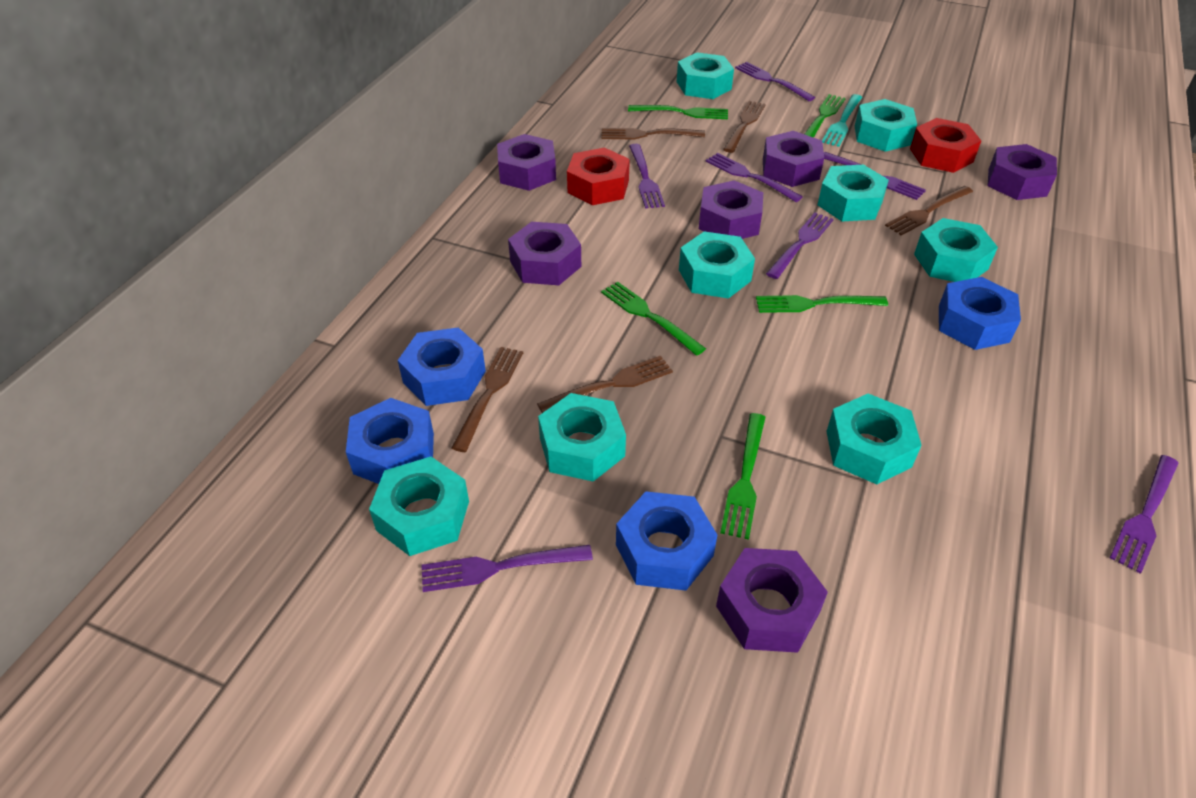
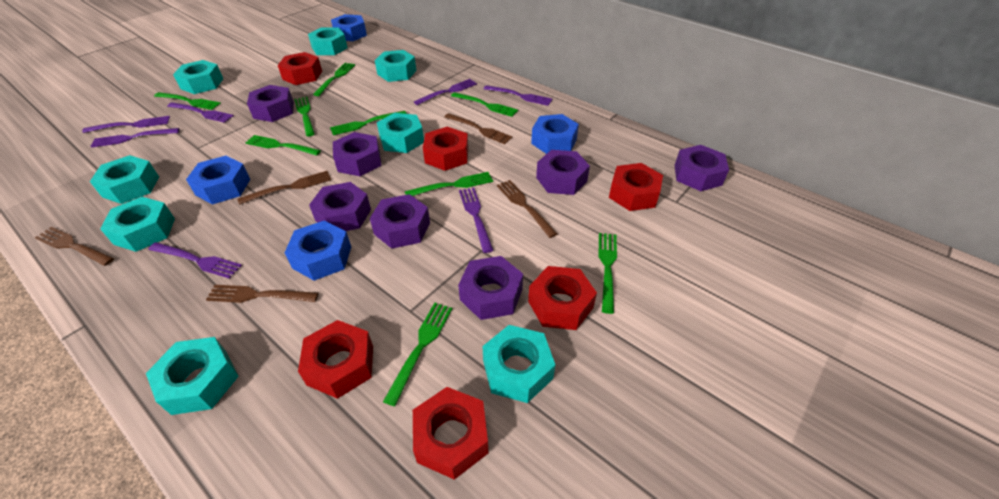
green fork: 5 -> 9
purple nut: 6 -> 7
red nut: 2 -> 6
turquoise fork: 1 -> 0

